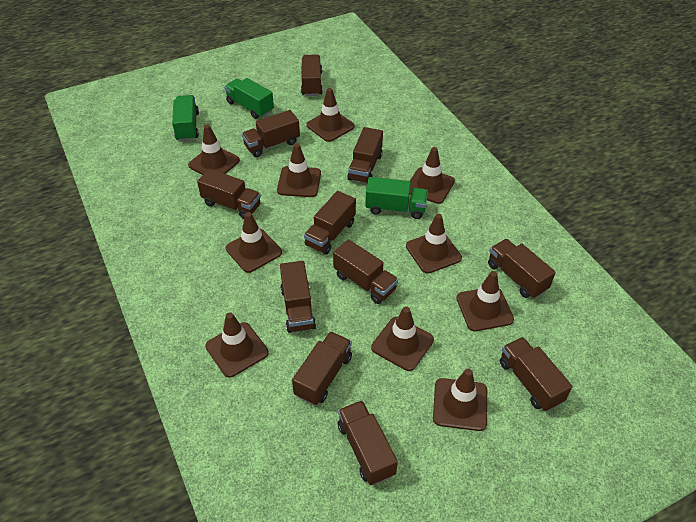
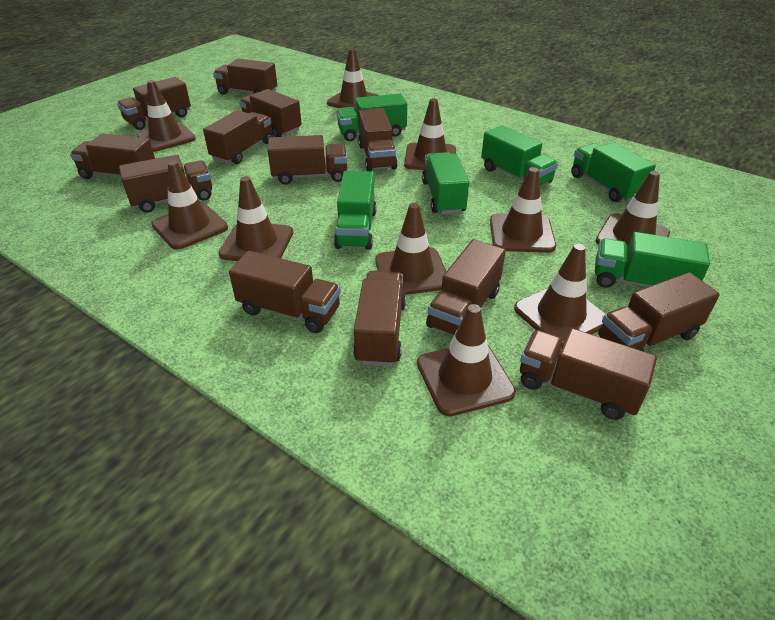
brown truck: 11 -> 13
green truck: 3 -> 6

